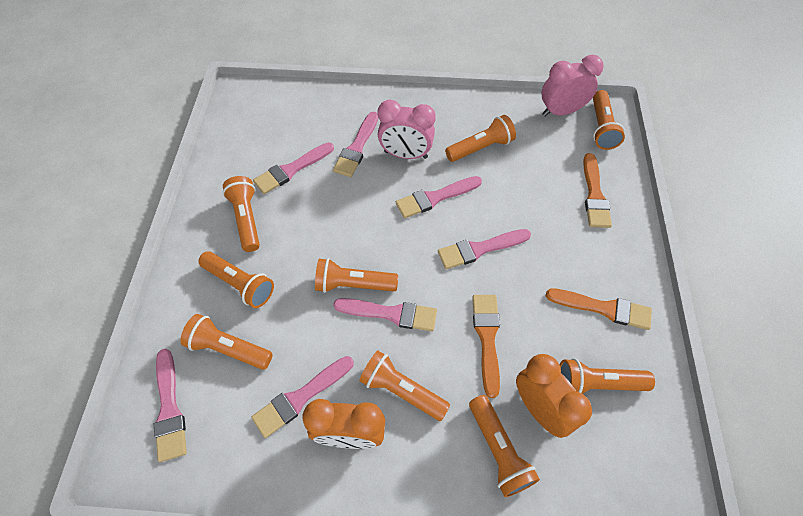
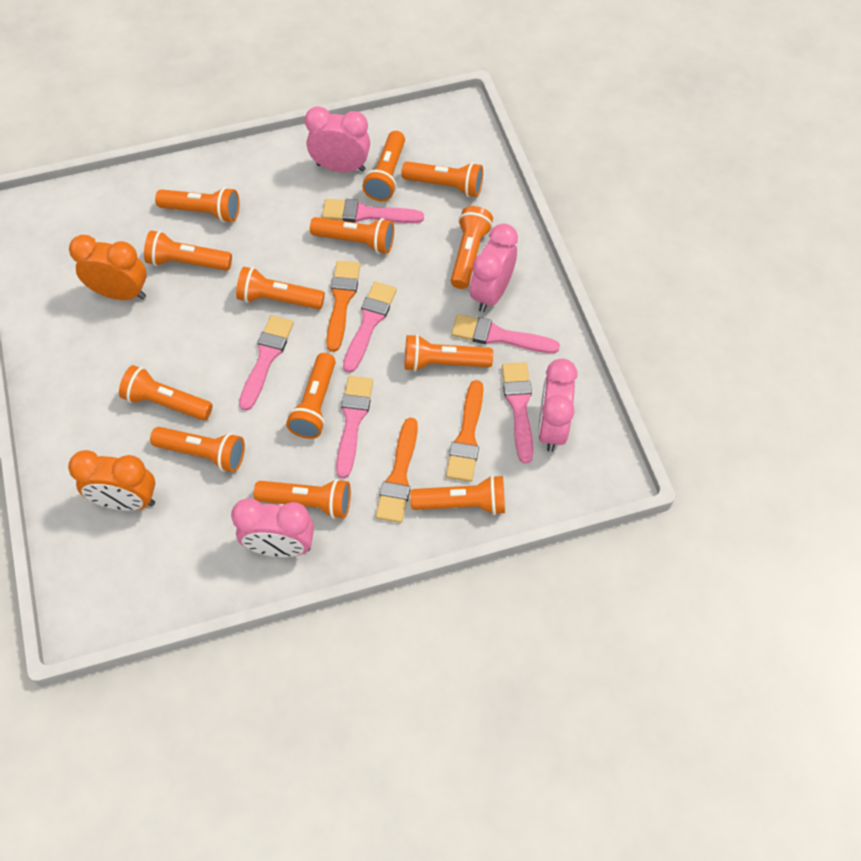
orange flashlight: 9 -> 13
pink brush: 7 -> 6
pink clock: 2 -> 4

